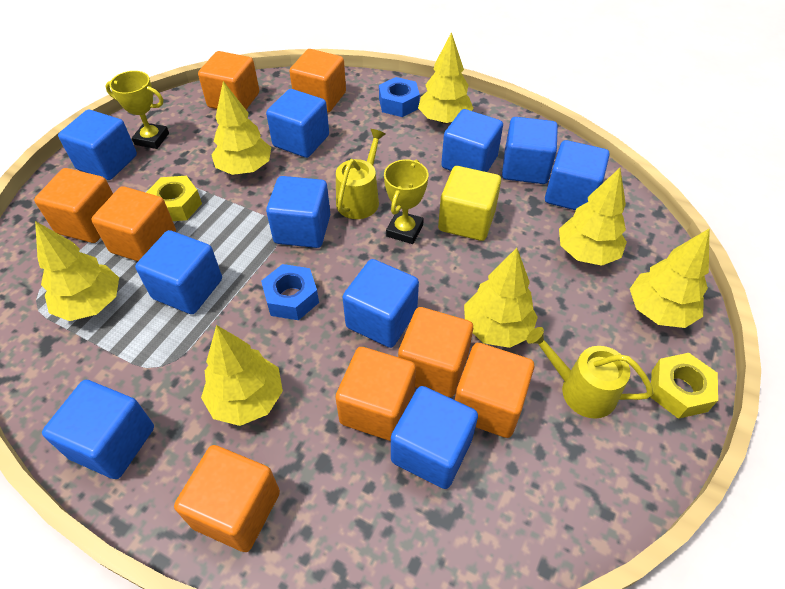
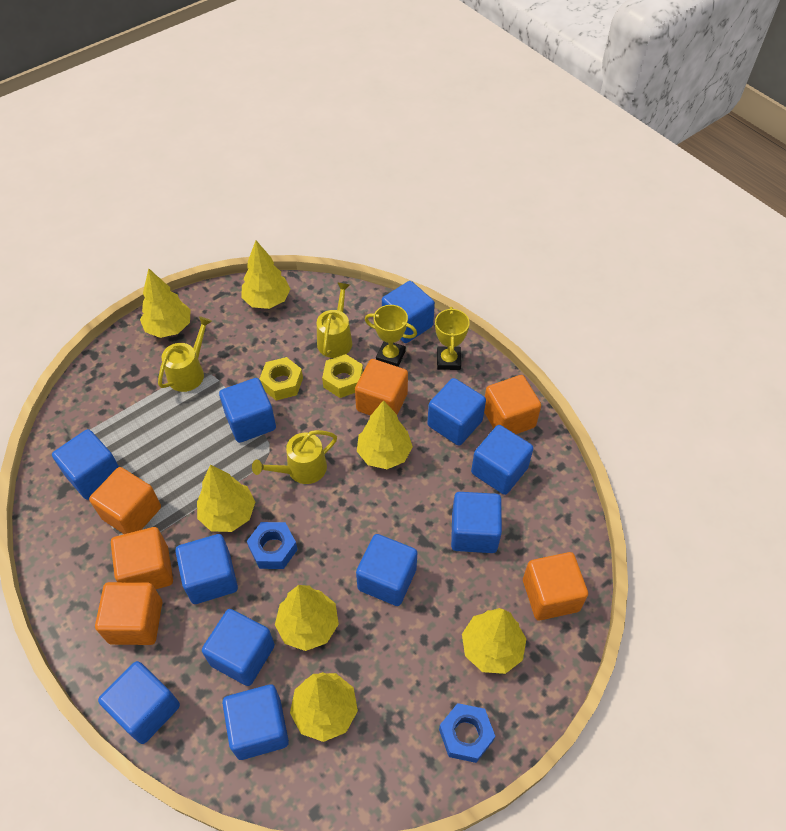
blue cube: 10 -> 11
orange cube: 8 -> 6
yellow cube: 1 -> 0
yellow watering can: 2 -> 3

